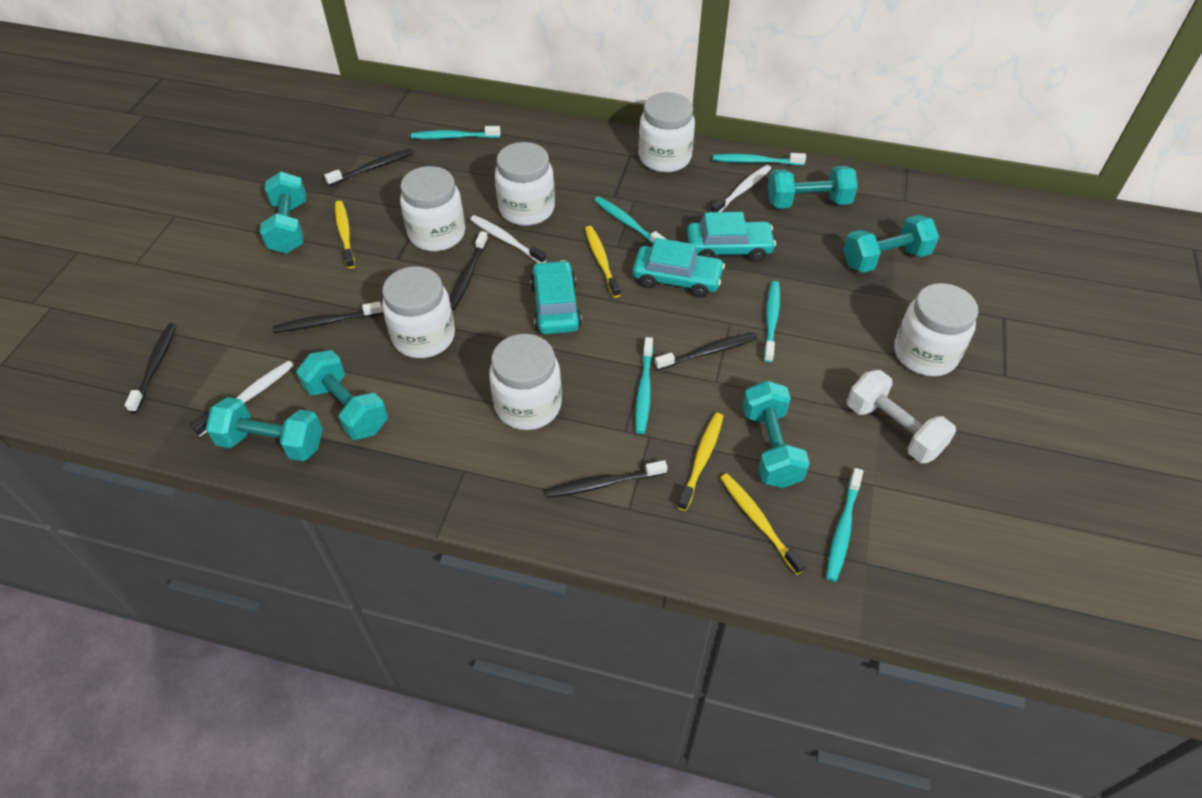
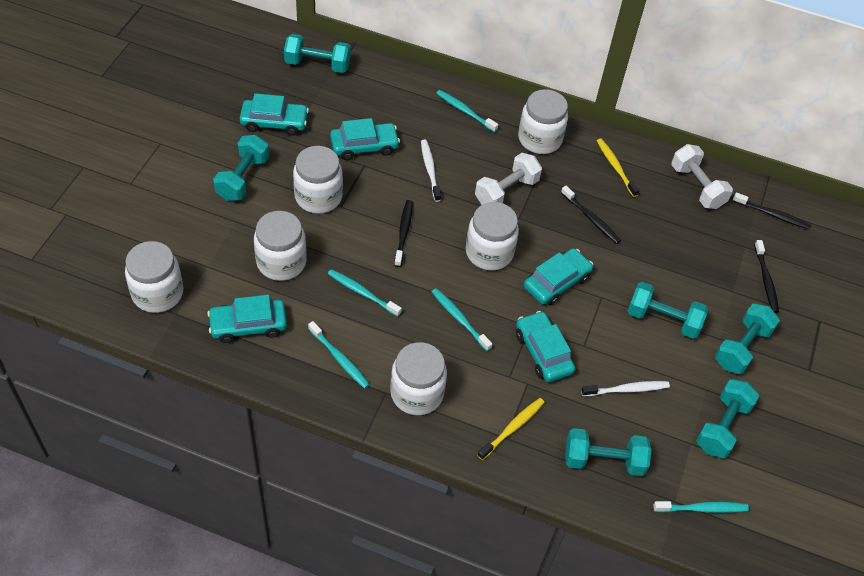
black toothbrush: 6 -> 4
turquoise car: 3 -> 5
turquoise toothbrush: 6 -> 5
white dumbbell: 1 -> 2
white toothbrush: 3 -> 2
yellow toothbrush: 4 -> 2

